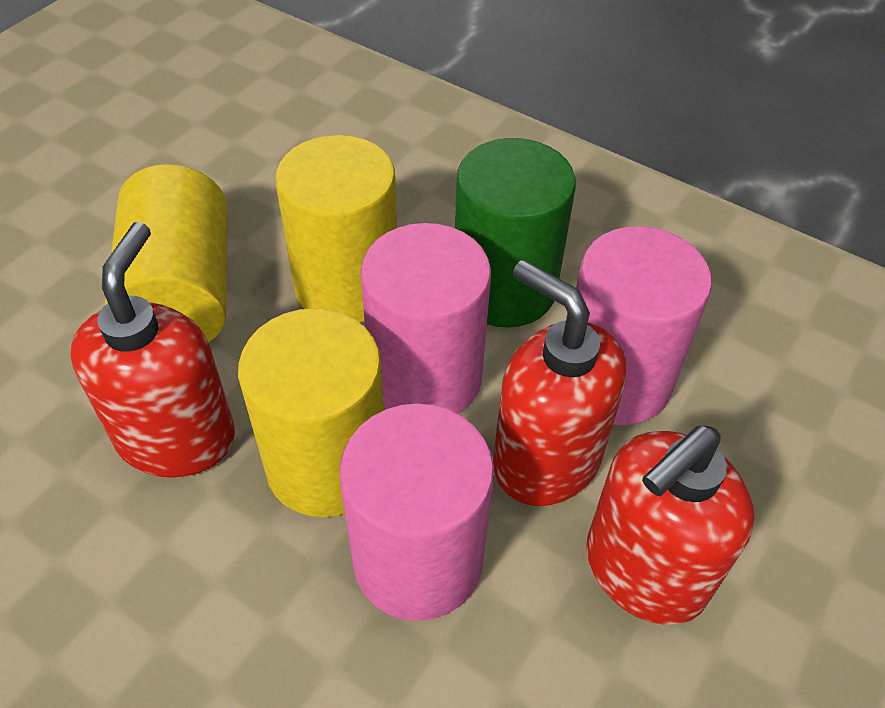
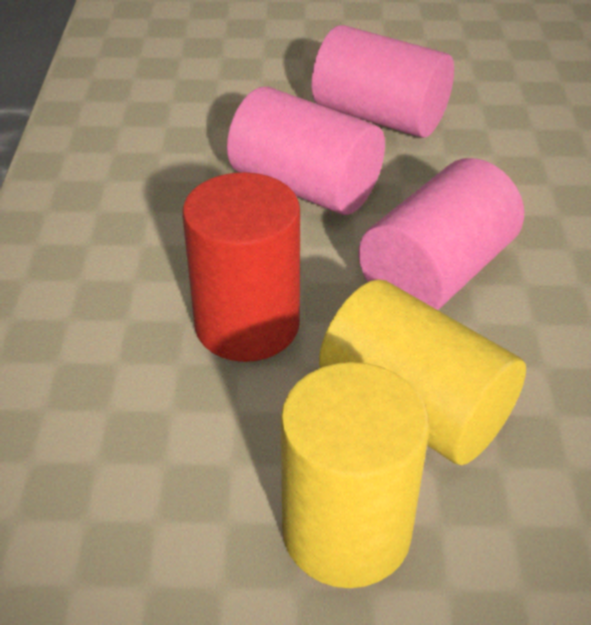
green cylinder: 1 -> 0
red cylinder: 0 -> 1
red soap dispenser: 3 -> 0
yellow cylinder: 3 -> 2

